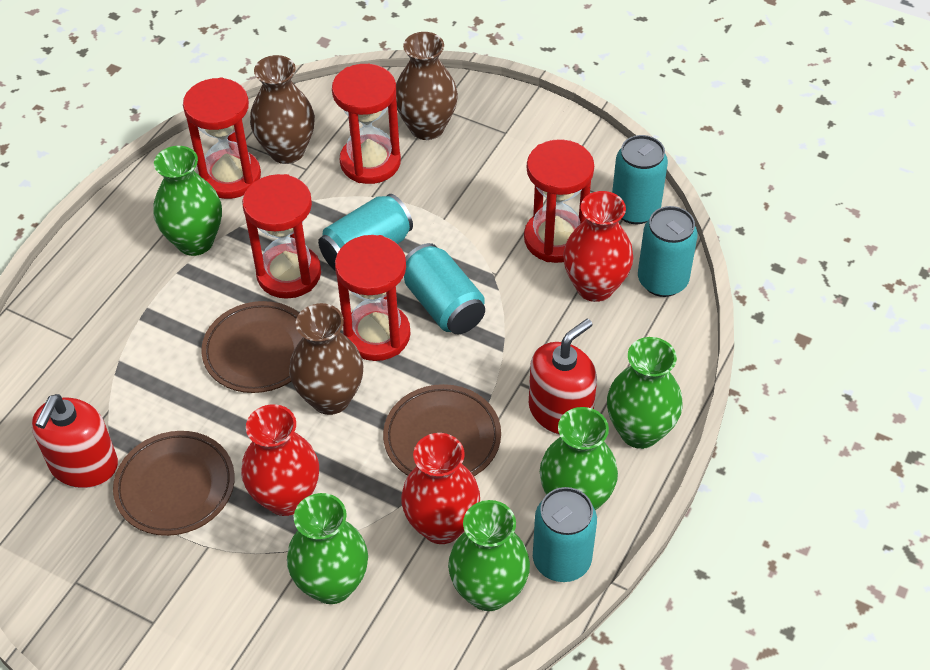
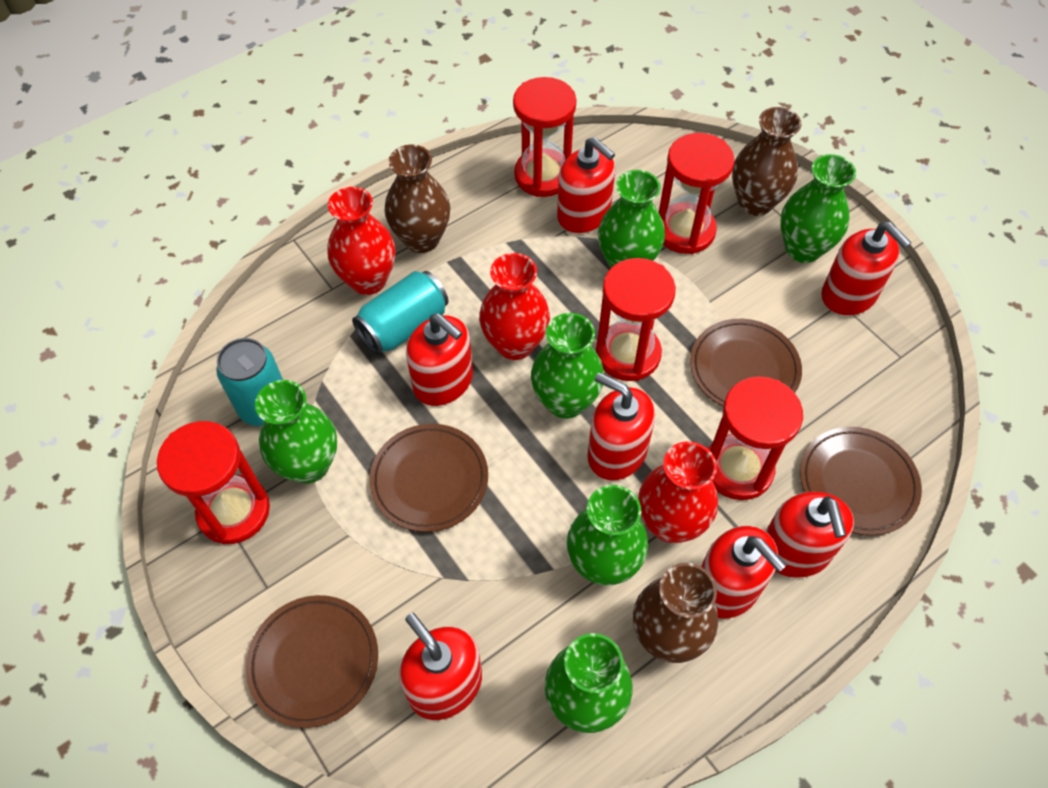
brown plate: 3 -> 4
green vase: 5 -> 6
red soap dispenser: 2 -> 7
turquoise can: 5 -> 2

